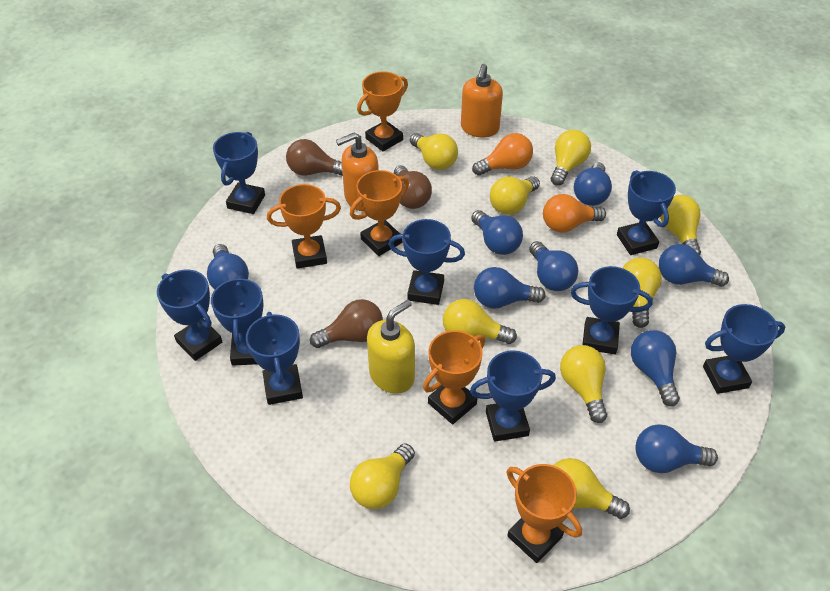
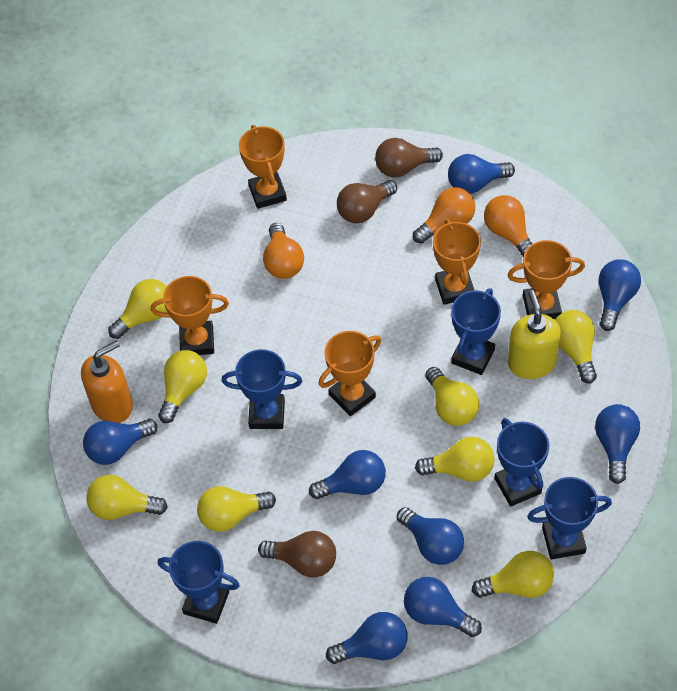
blue trophy: 9 -> 5
orange light bulb: 2 -> 3
orange soap dispenser: 2 -> 1
yellow light bulb: 9 -> 8

